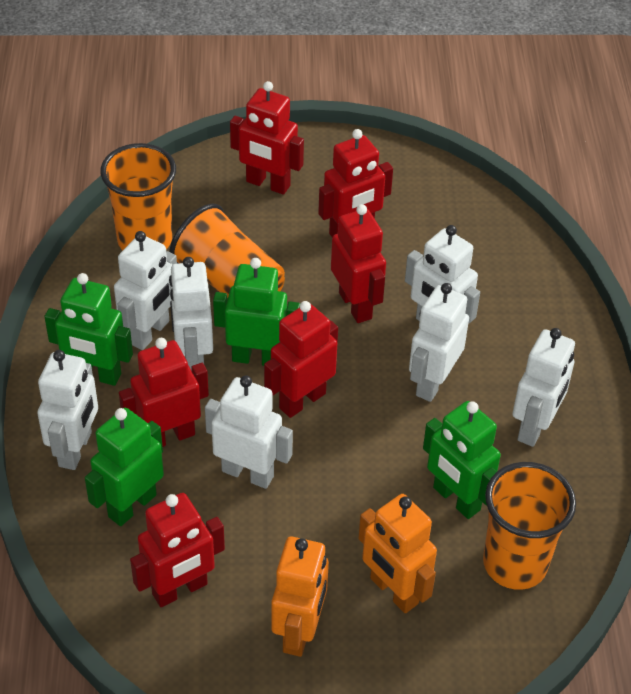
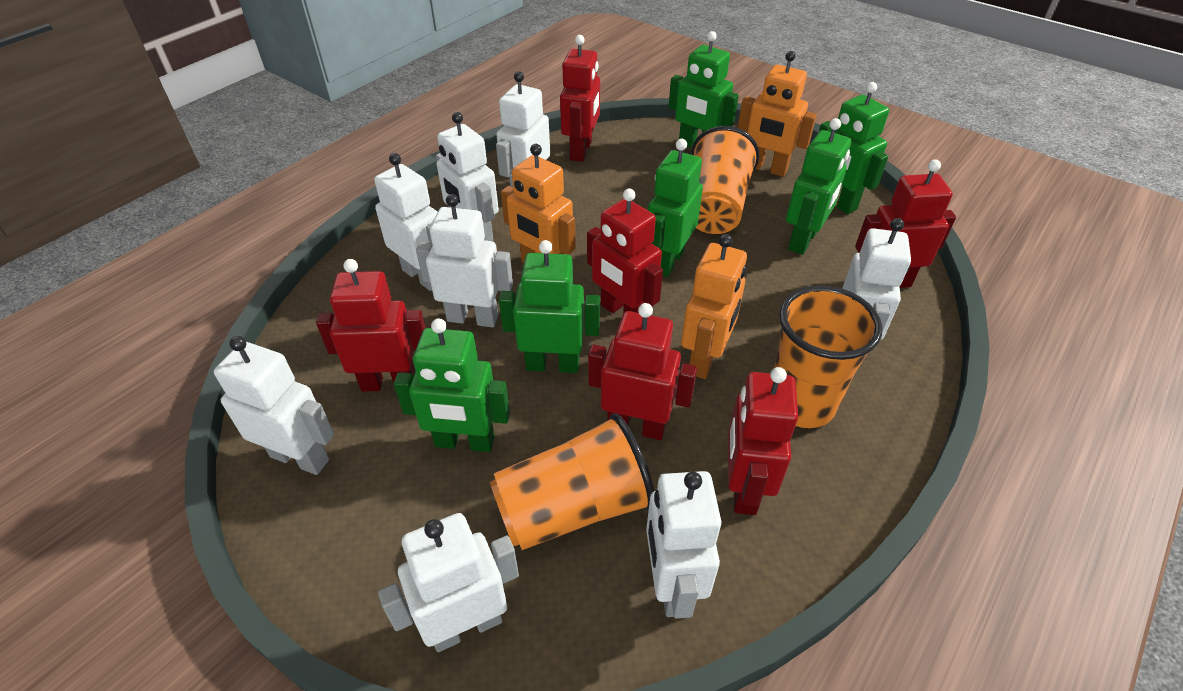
green robot: 4 -> 6
orange robot: 2 -> 3
white robot: 7 -> 8

